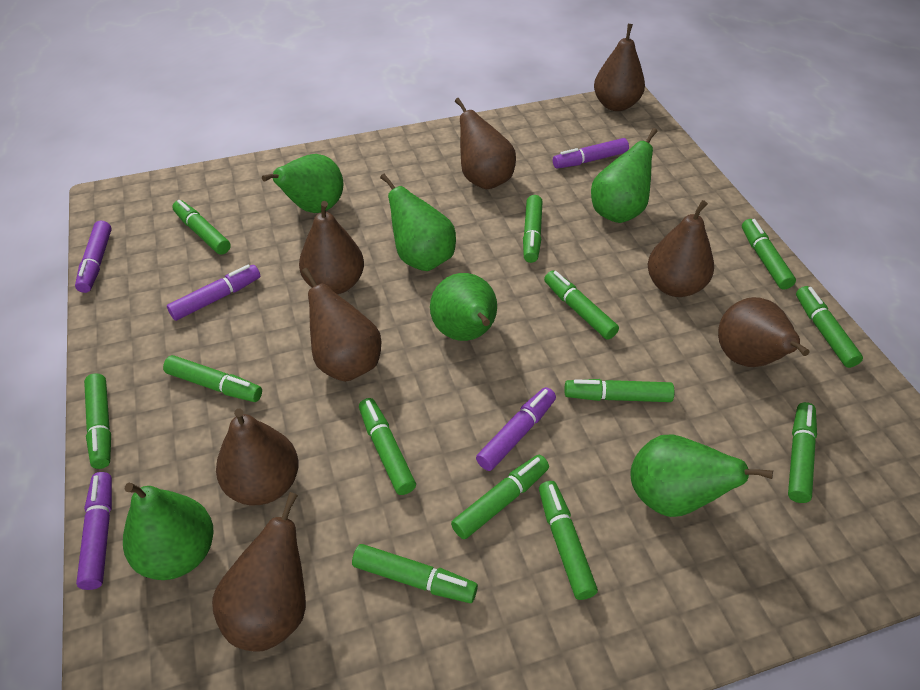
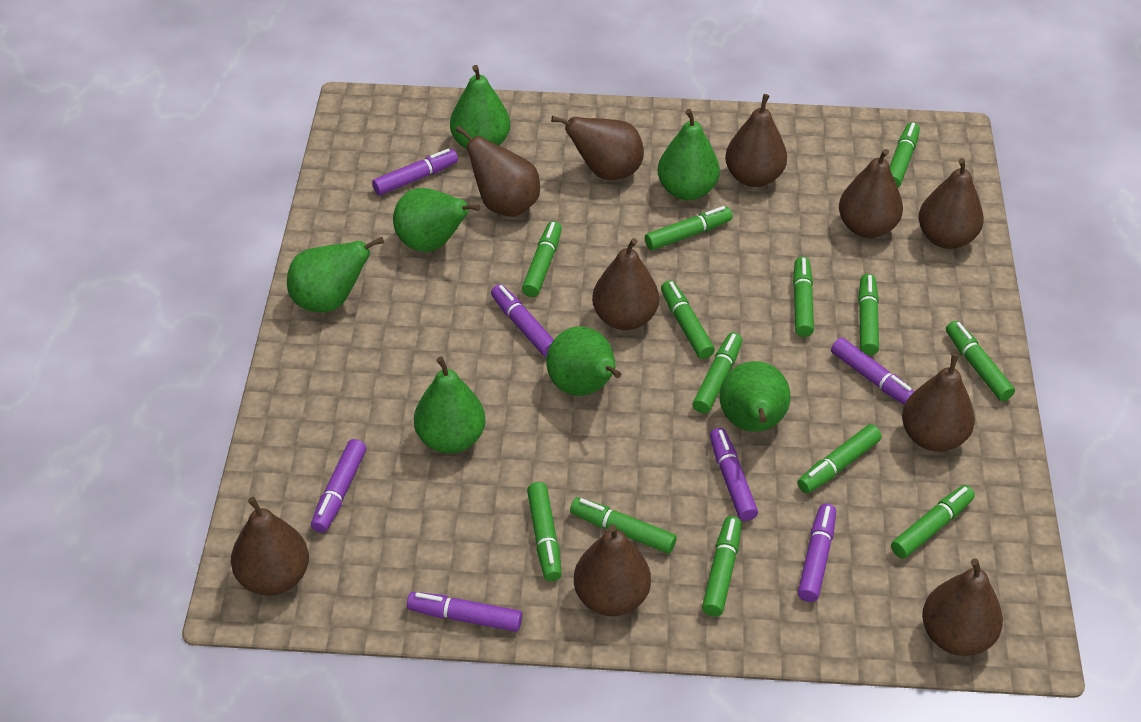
brown pear: 8 -> 10
green pear: 6 -> 7
purple marker: 5 -> 7

